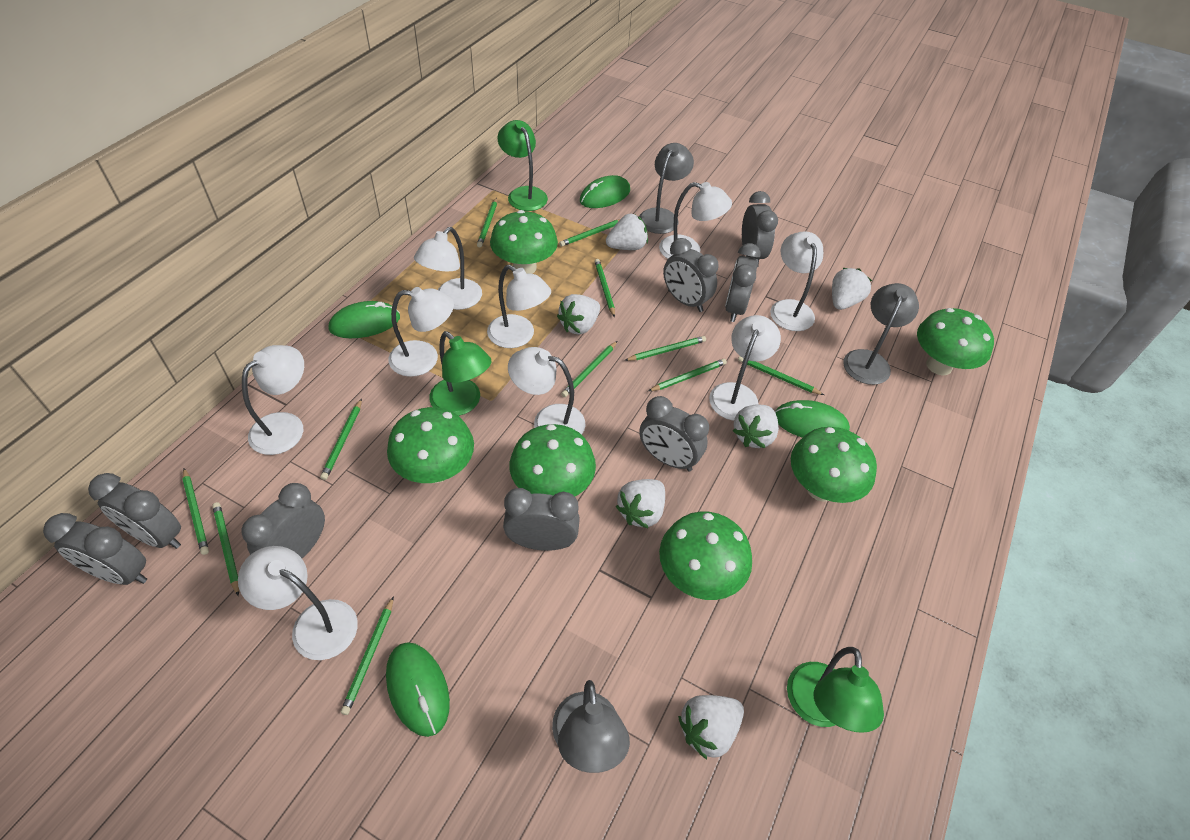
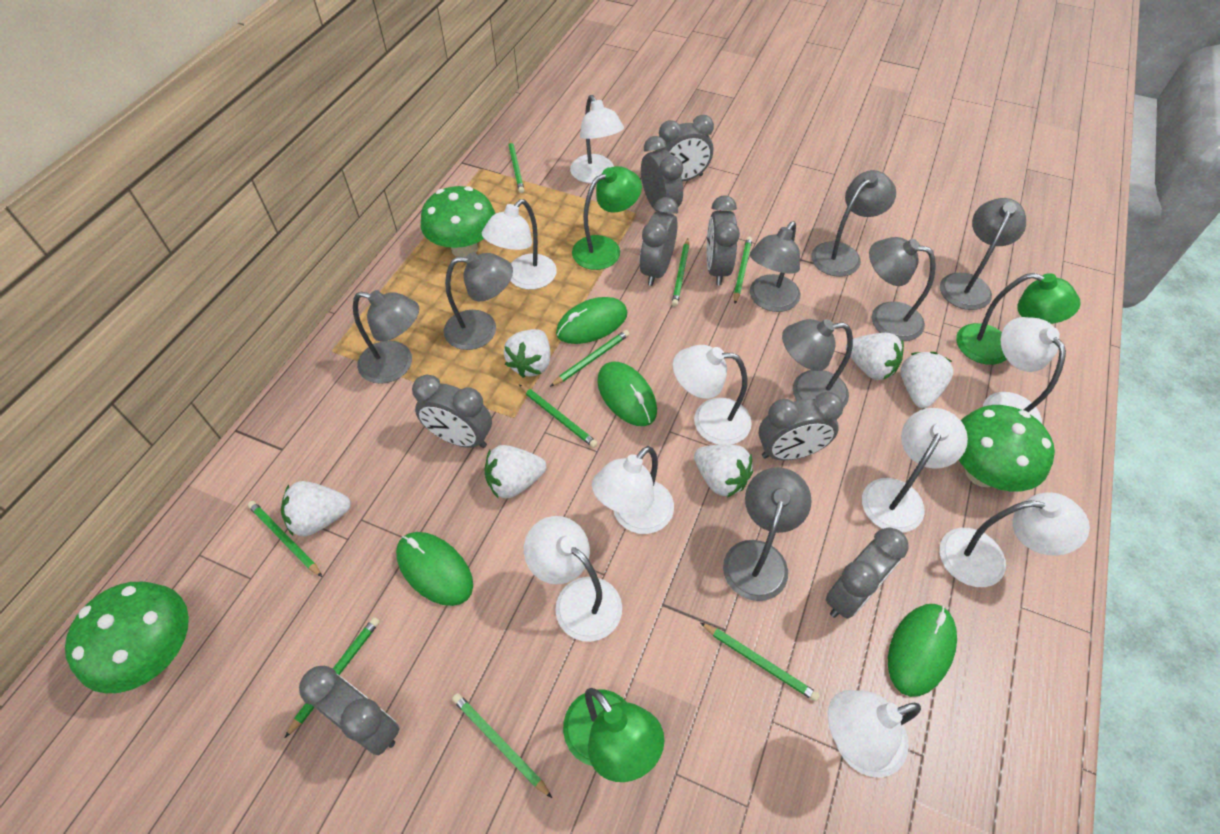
green mushroom: 6 -> 3
green pencil: 11 -> 9
grey lamp: 3 -> 8

